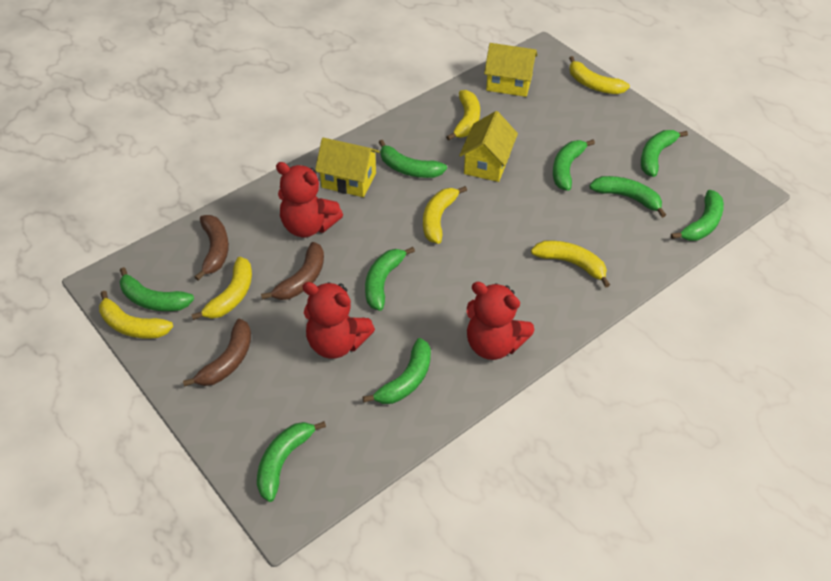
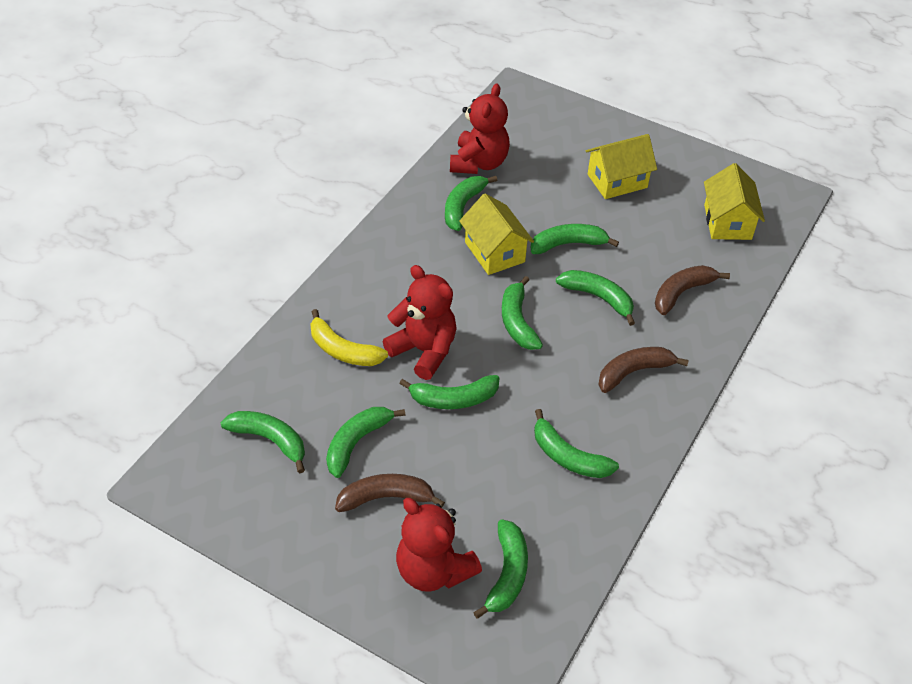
yellow banana: 6 -> 1

